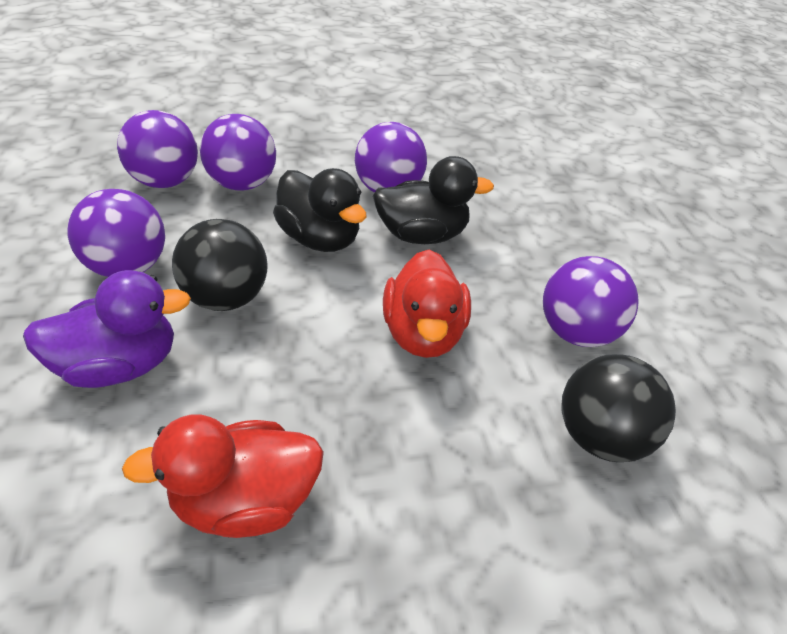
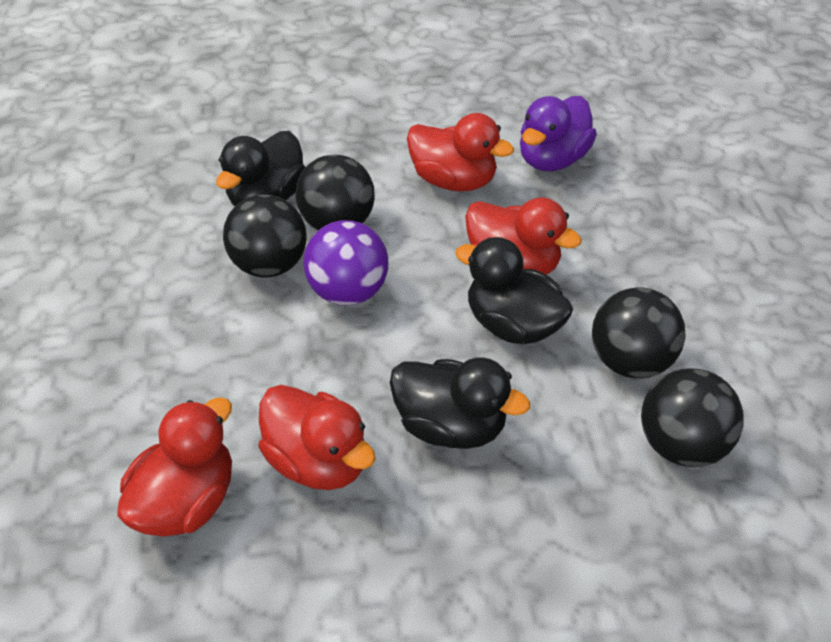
black ball: 2 -> 4
black duck: 2 -> 3
purple ball: 5 -> 1
red duck: 2 -> 4

